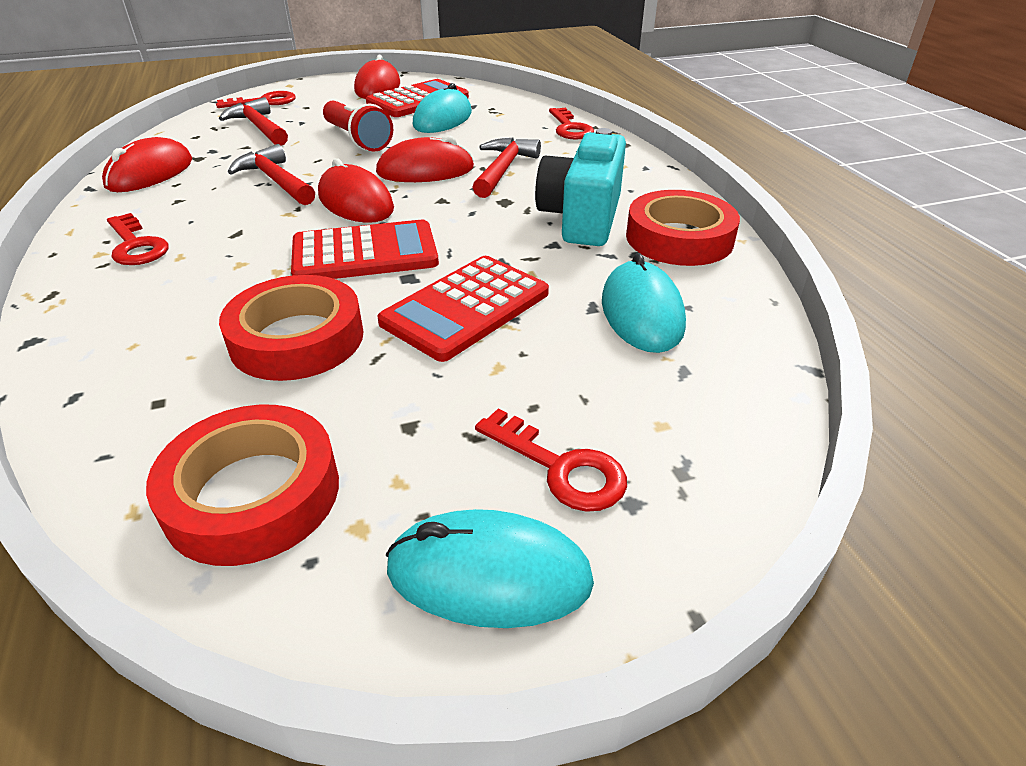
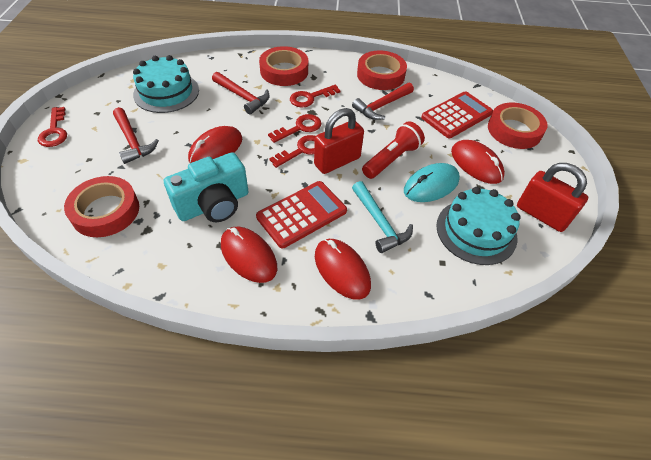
red calculator: 3 -> 2
red padlock: 0 -> 2
red tape: 3 -> 4
turquoise cake: 0 -> 2
turquoise hammer: 0 -> 1
turquoise mouse: 3 -> 1

